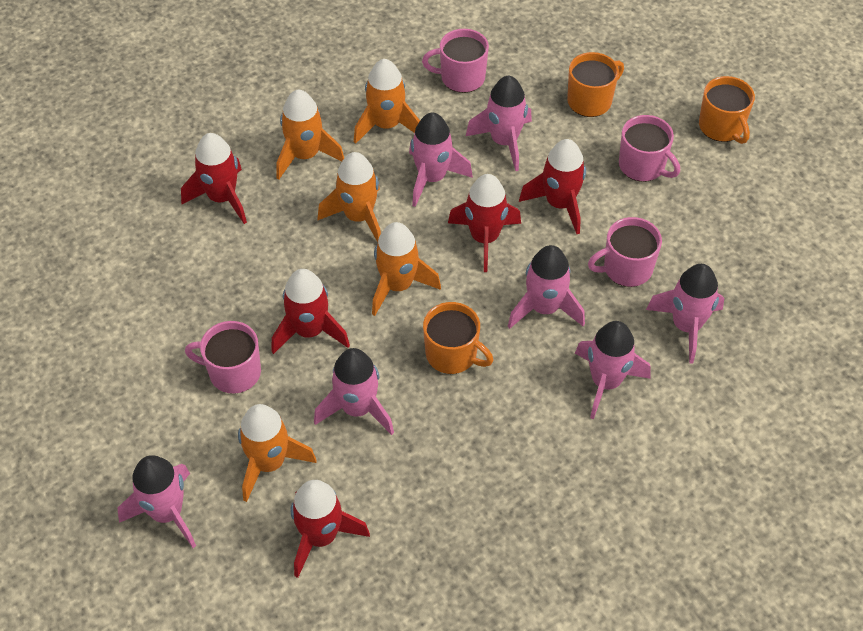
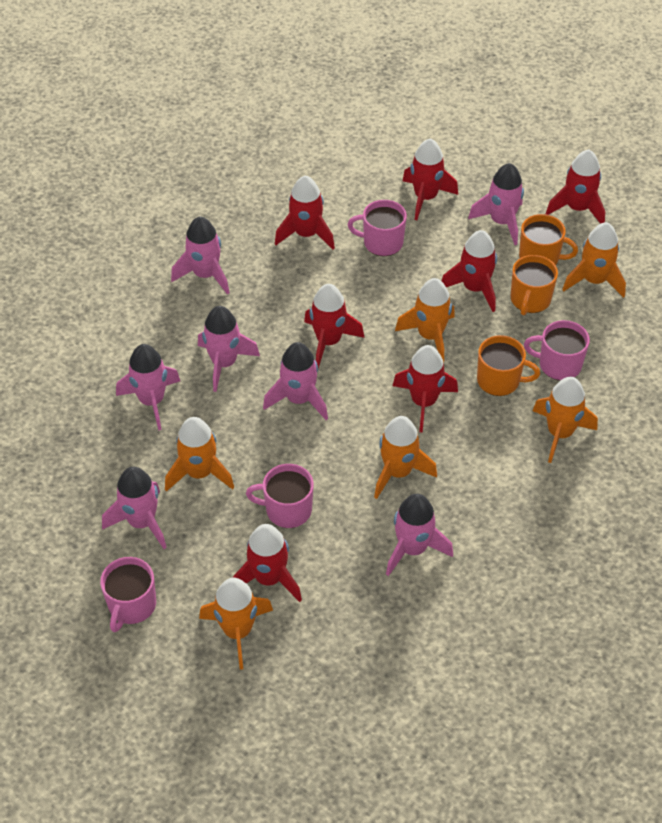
orange rocket: 5 -> 6
red rocket: 5 -> 7

